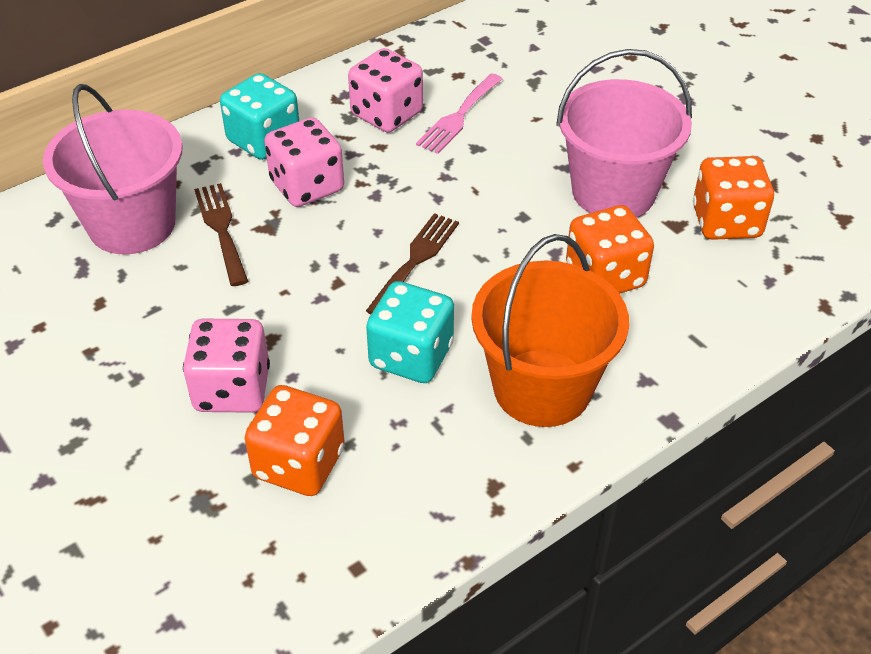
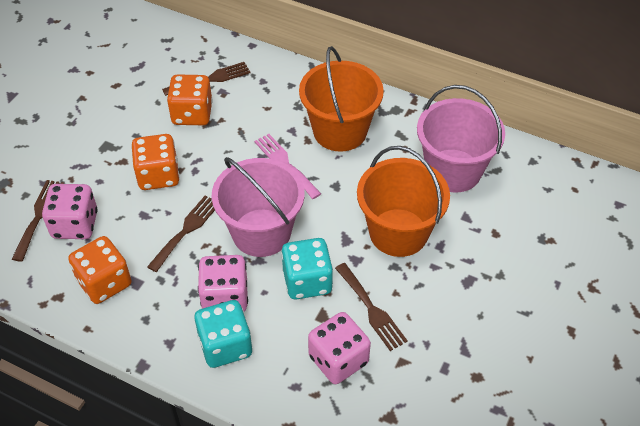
brown fork: 2 -> 4
orange bucket: 1 -> 2

